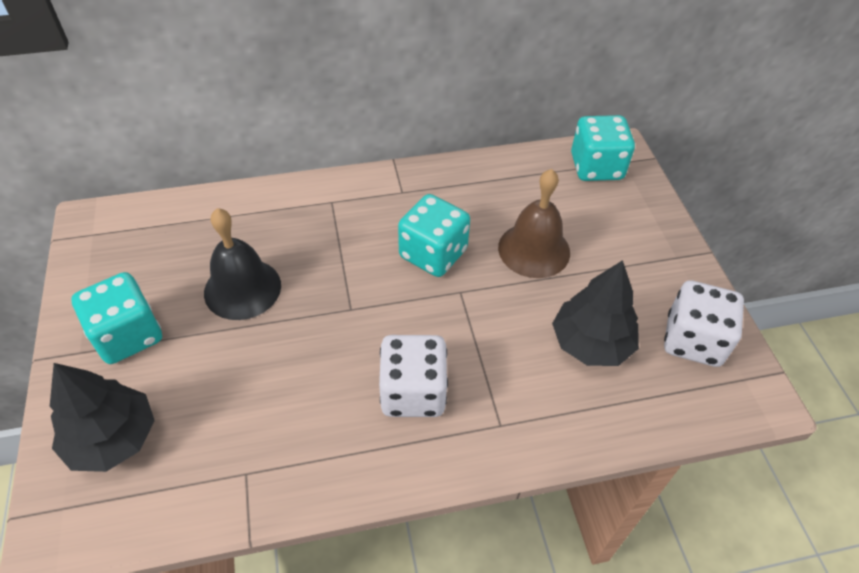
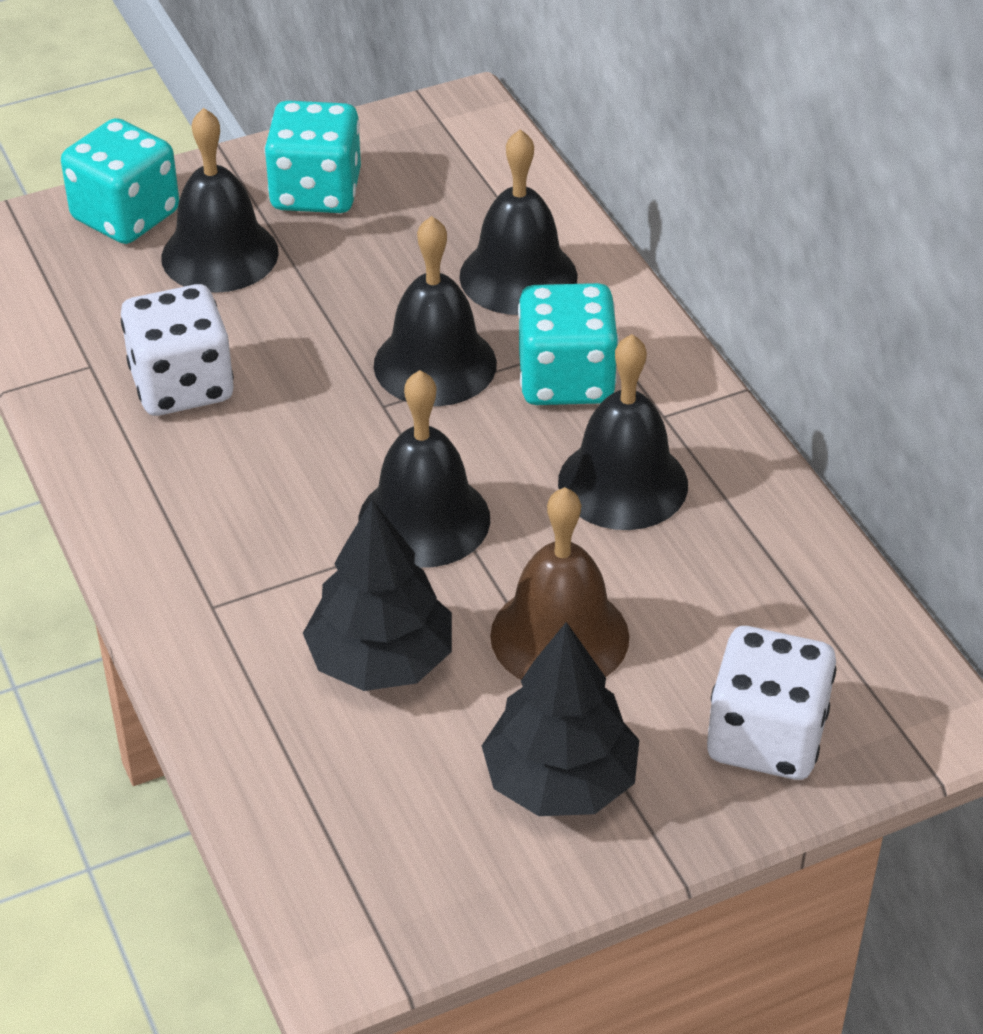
black bell: 1 -> 5

